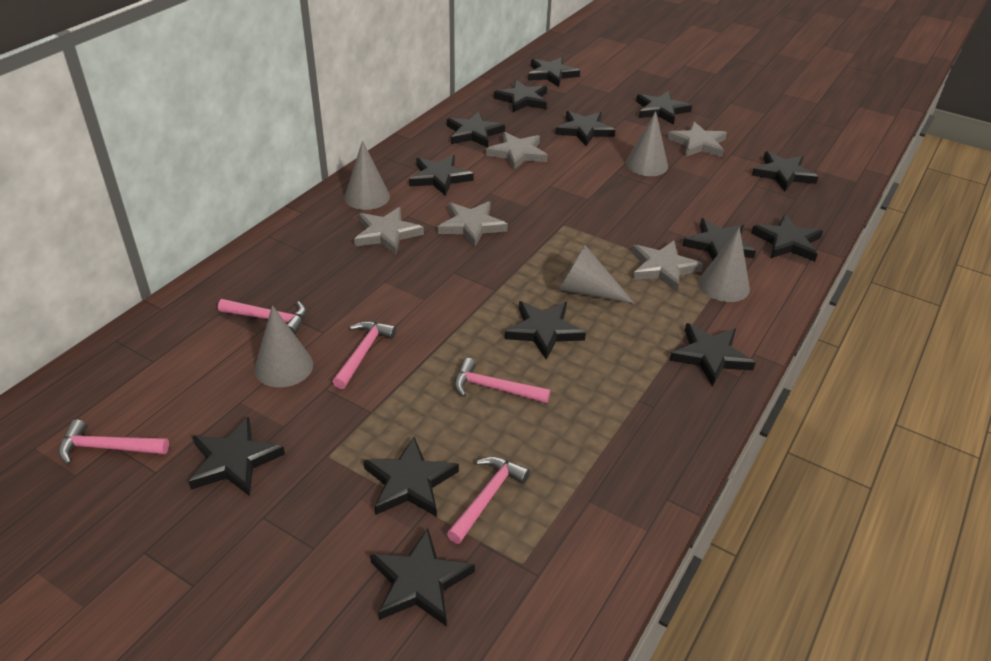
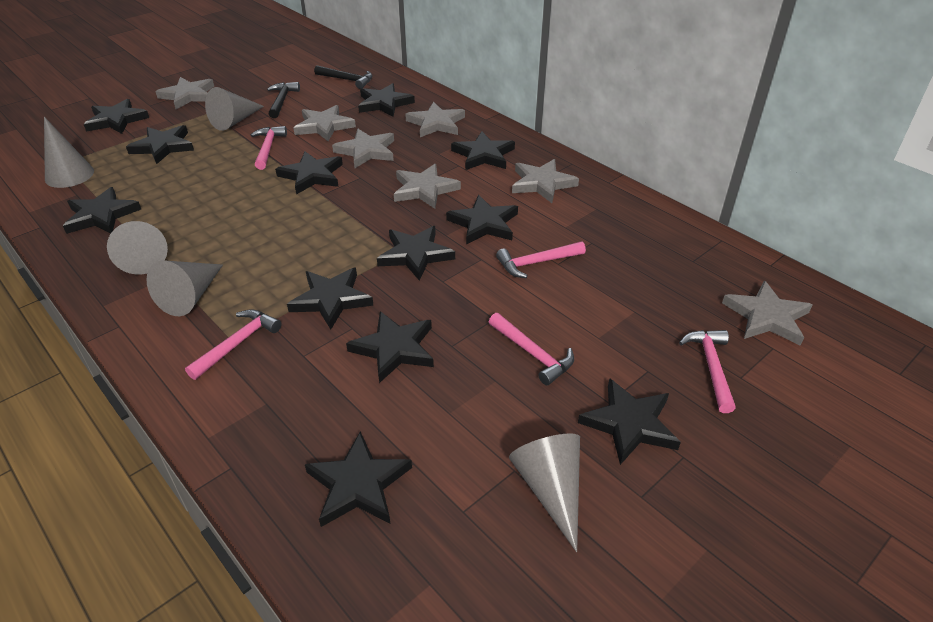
black hammer: 0 -> 2
black star: 14 -> 12
grey star: 5 -> 7

